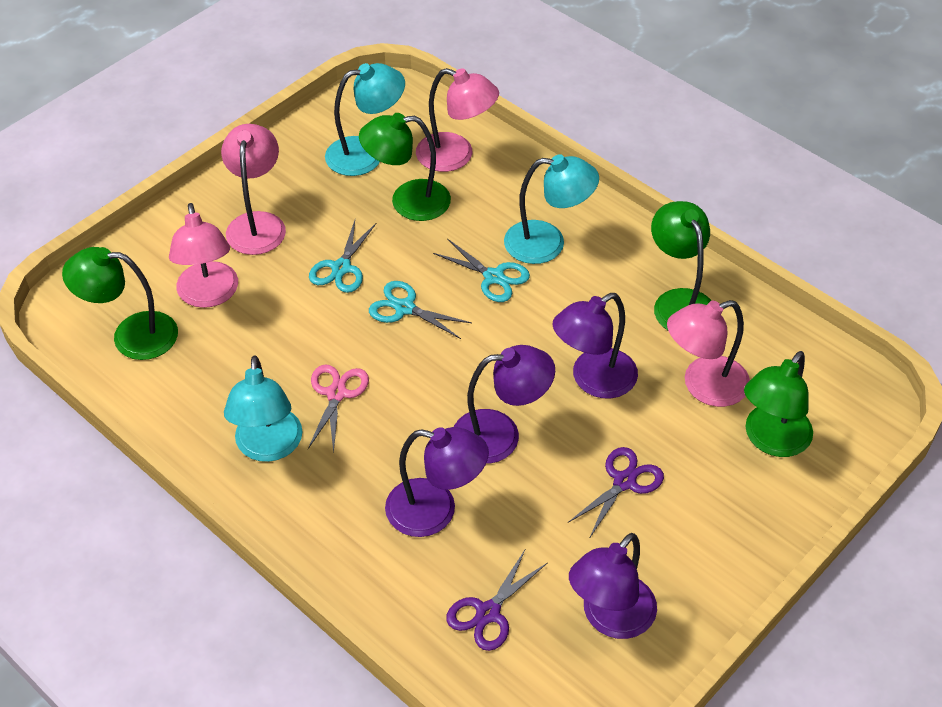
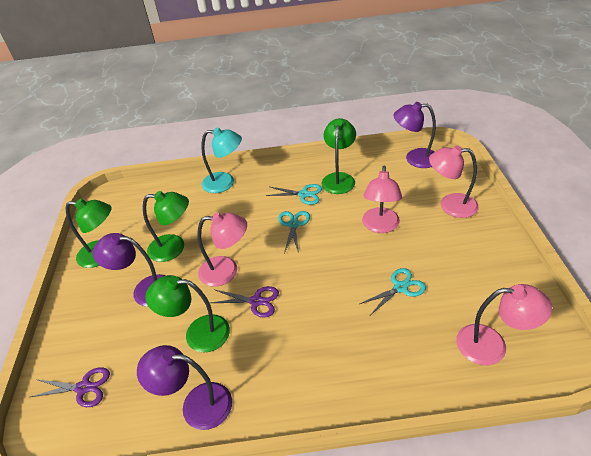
pink scissors: 1 -> 0
purple lamp: 4 -> 3
turquoise lamp: 3 -> 1

